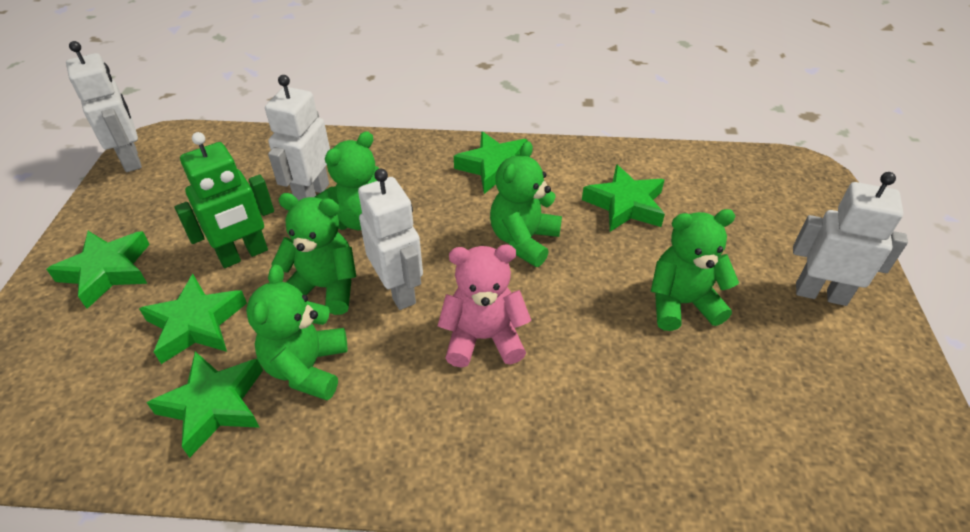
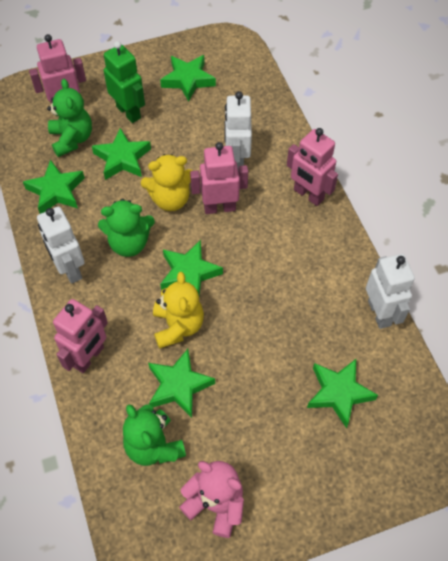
green star: 5 -> 6
green teddy bear: 5 -> 3
pink robot: 0 -> 4
white robot: 4 -> 3
yellow teddy bear: 0 -> 2

